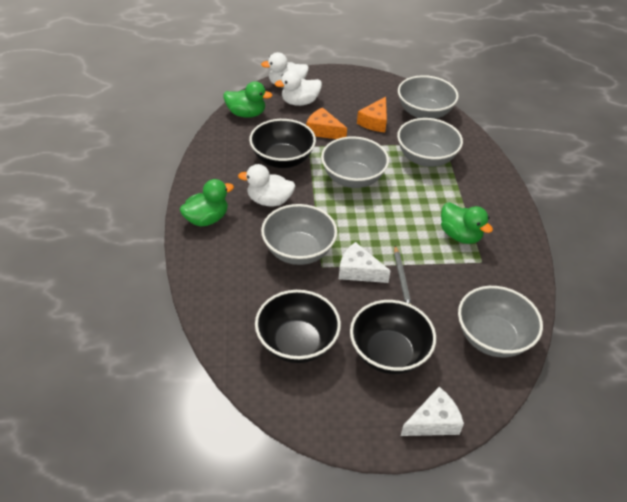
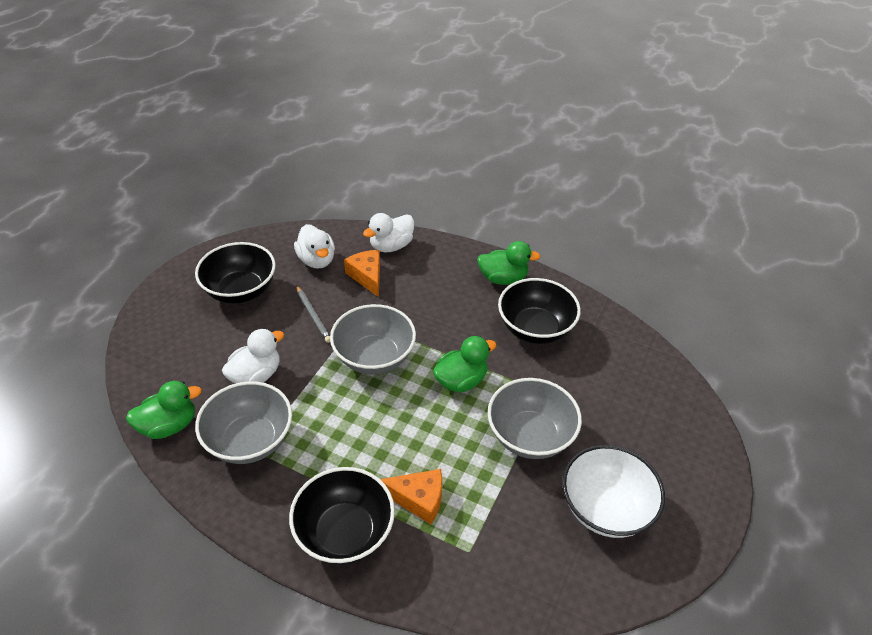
grey bowl: 5 -> 3
white bowl: 0 -> 1
white cheese: 2 -> 0

